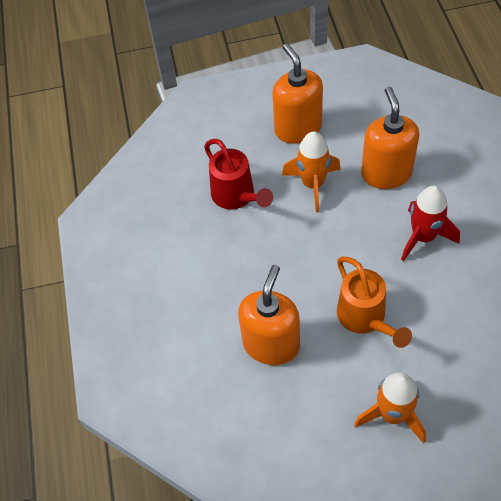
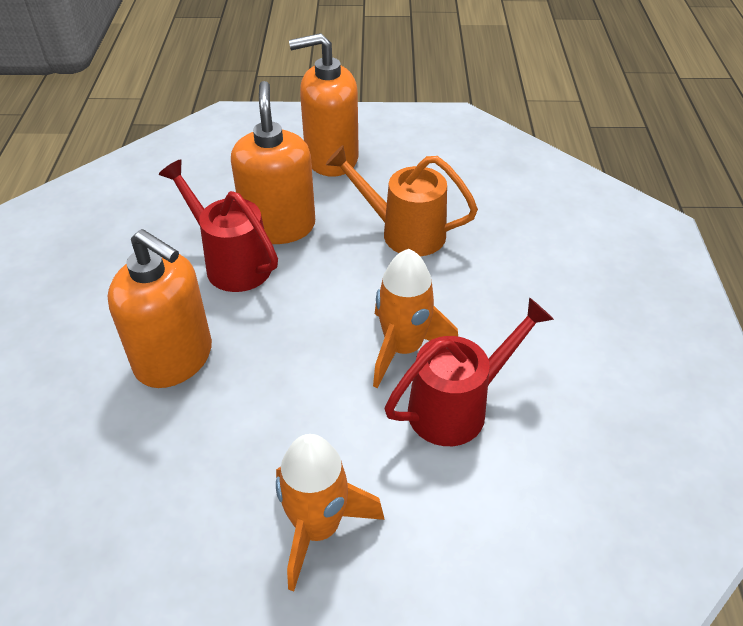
red rocket: 1 -> 0
red watering can: 1 -> 2

